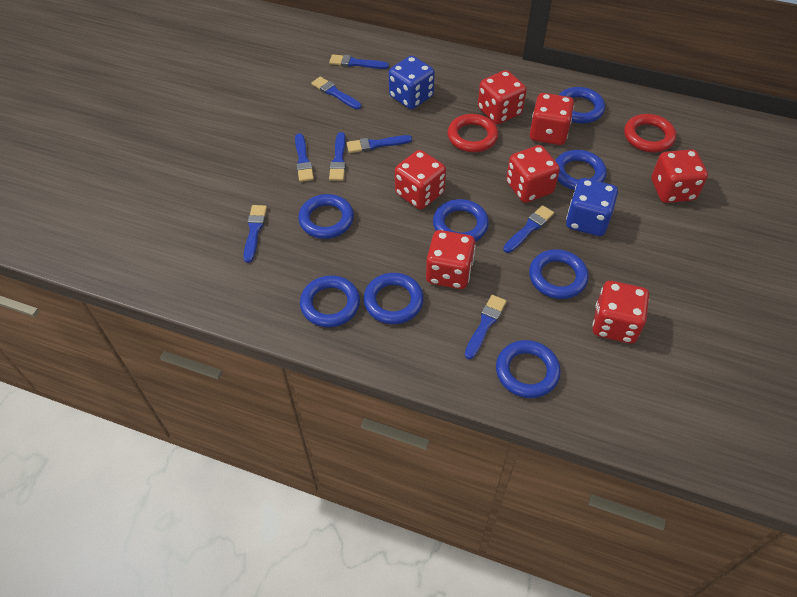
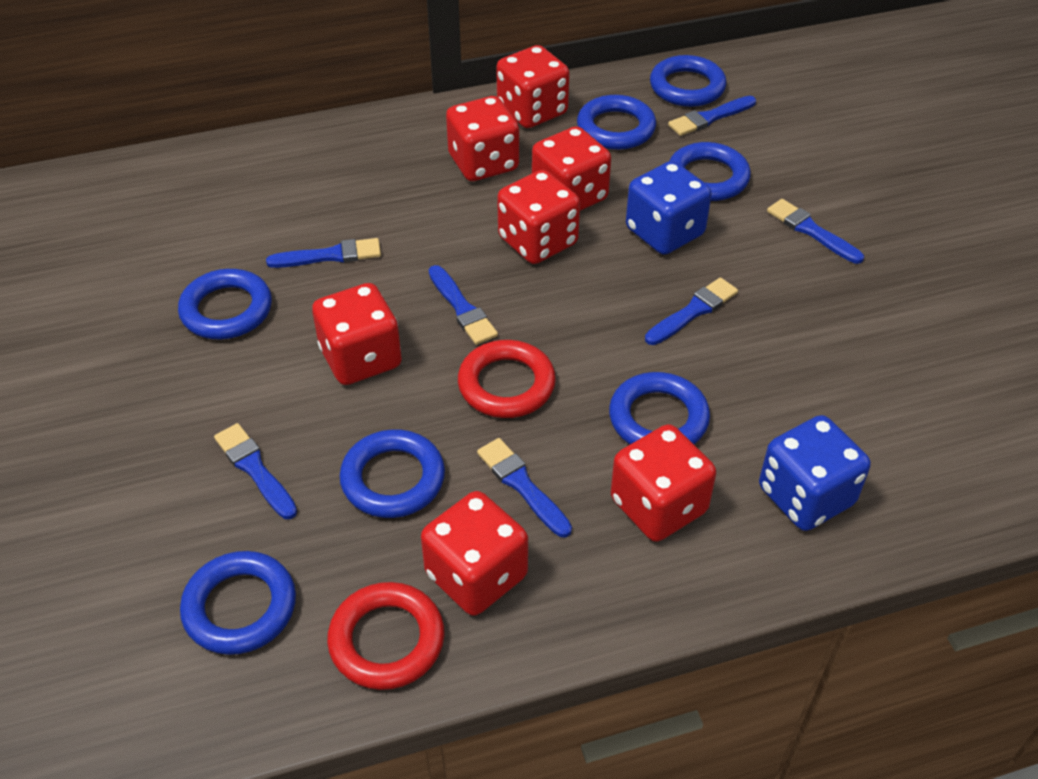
blue brush: 8 -> 7
blue ring: 8 -> 7

